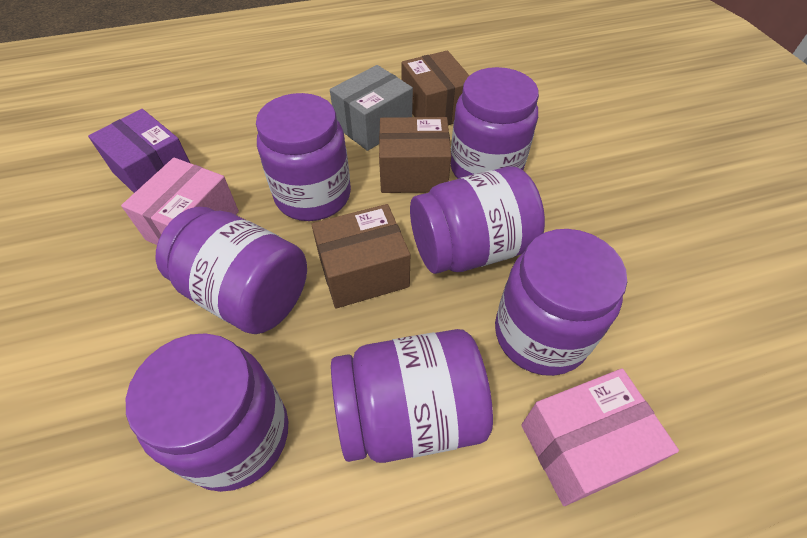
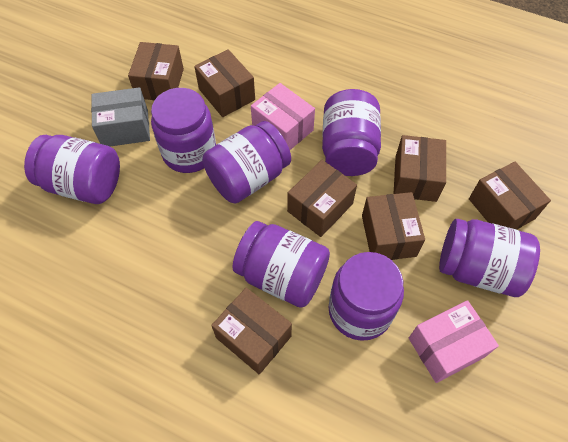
brown box: 3 -> 7
purple box: 1 -> 0

